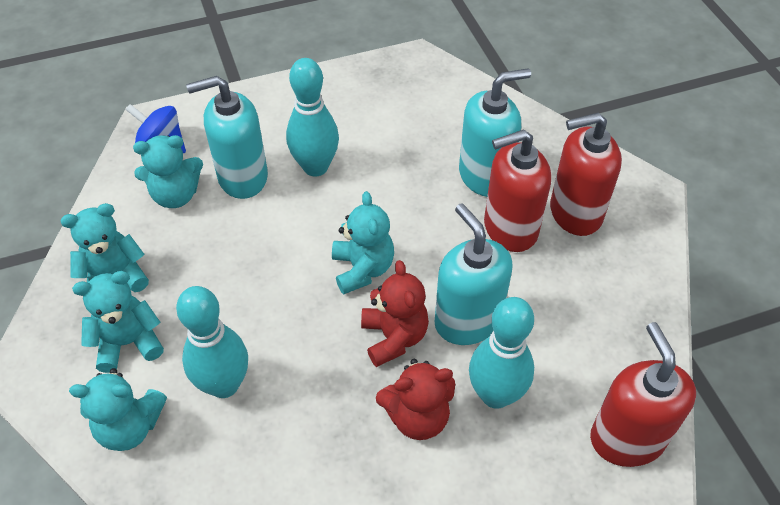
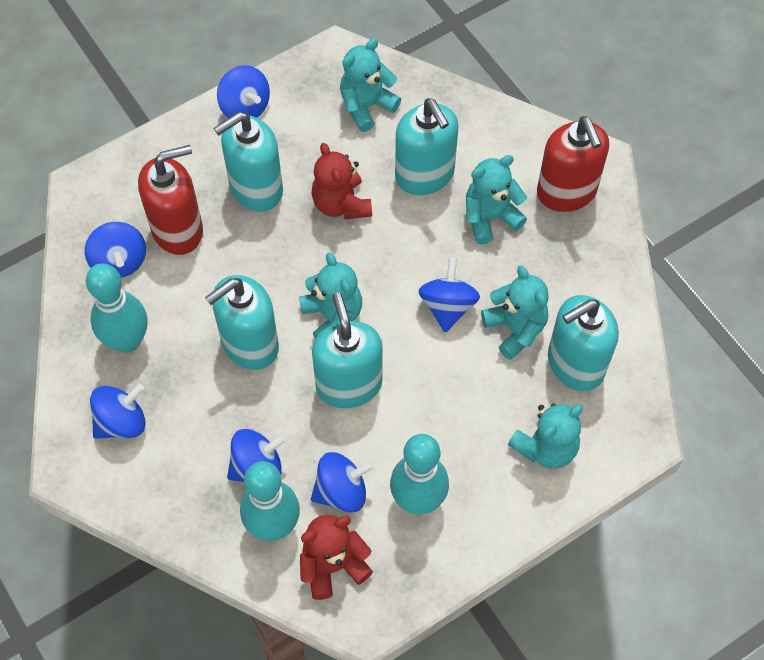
blue spinning top: 1 -> 6
red soap dispenser: 3 -> 2
turquoise soap dispenser: 3 -> 5

